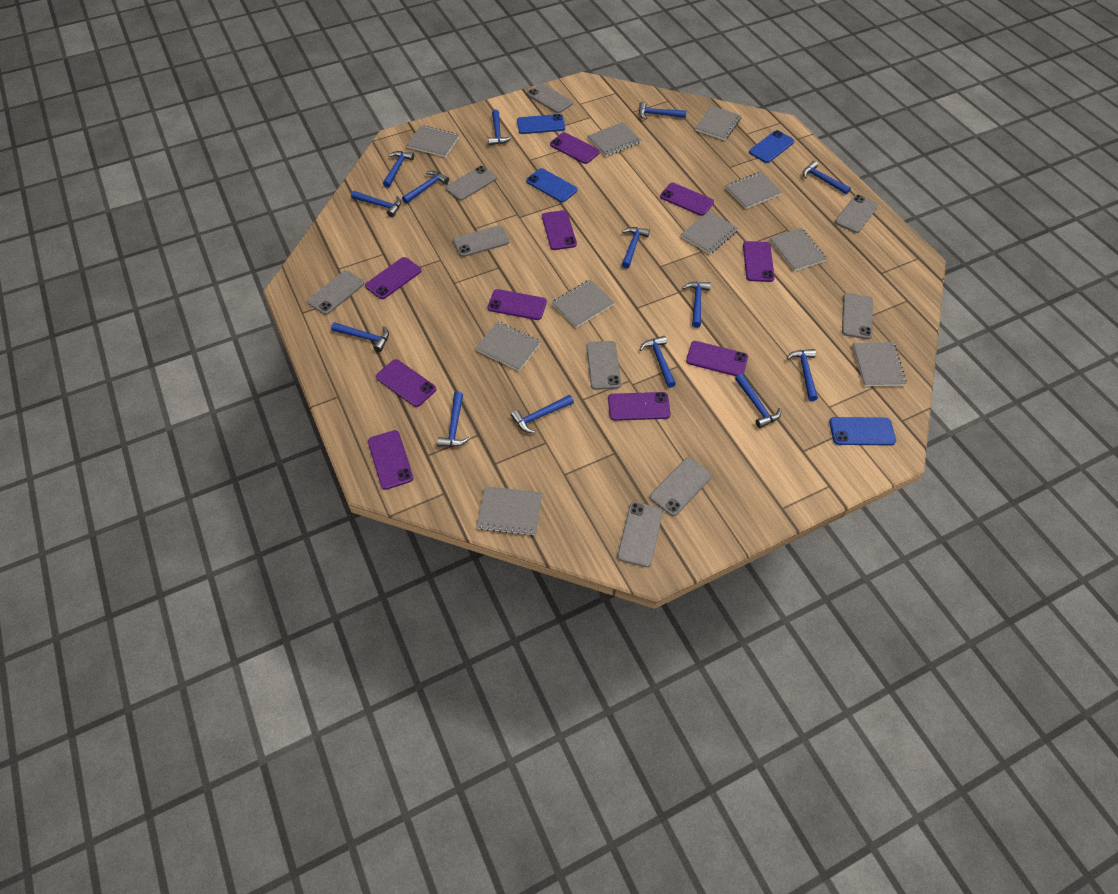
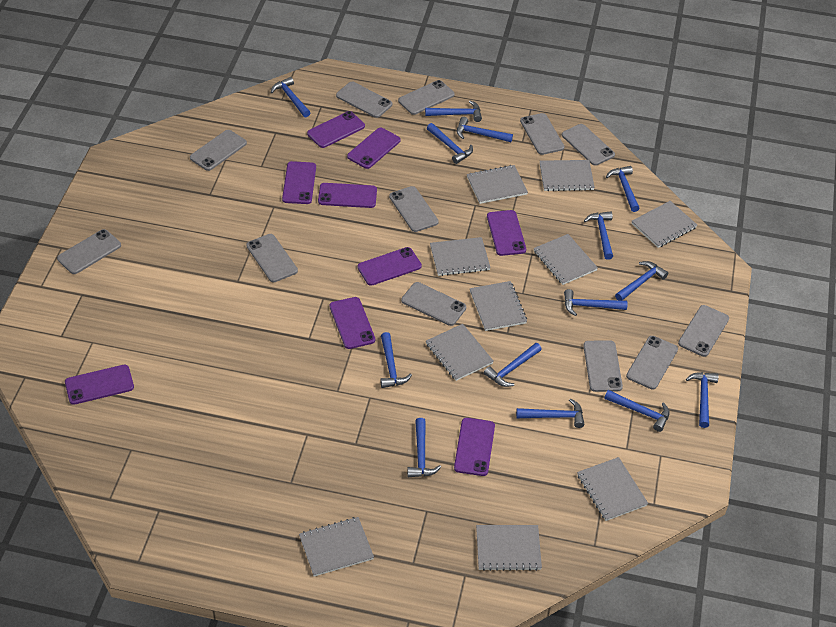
blue phone: 4 -> 0
grey phone: 9 -> 12
purple phone: 10 -> 9

